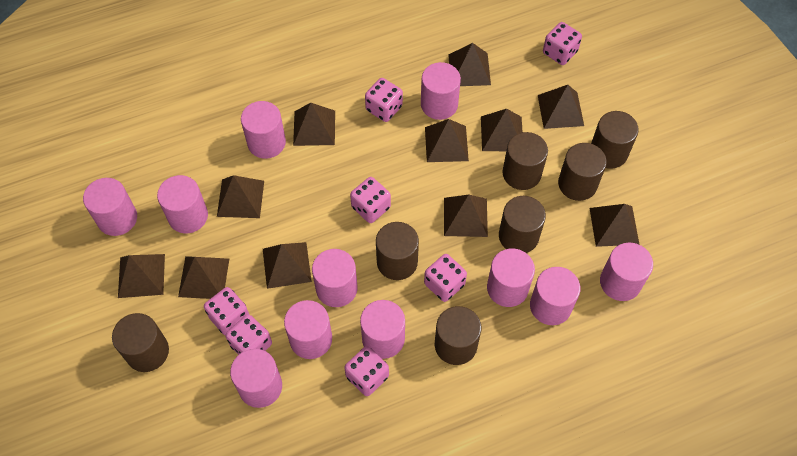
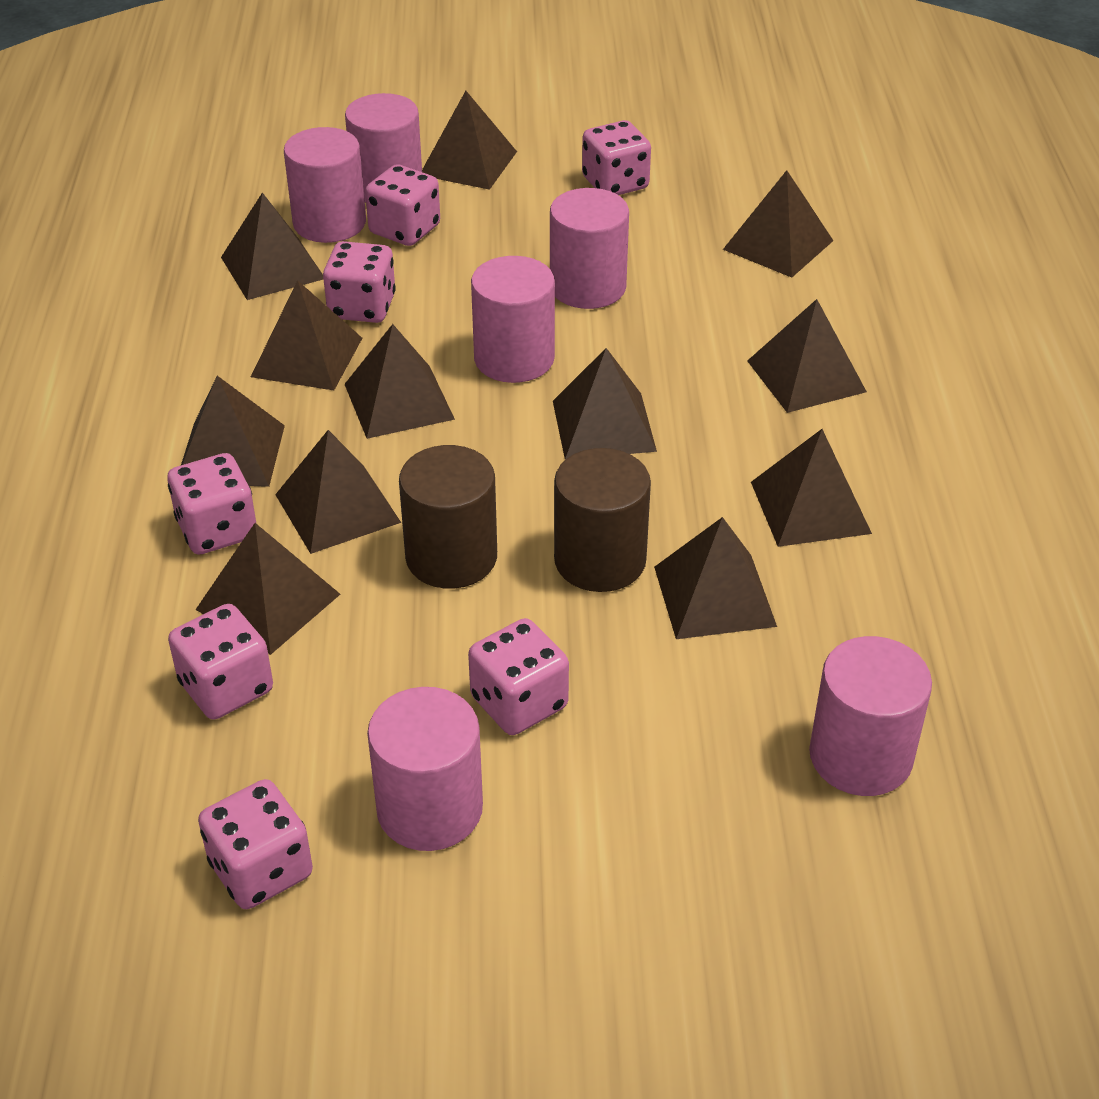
brown cylinder: 7 -> 2
brown pyramid: 11 -> 12
pink cylinder: 11 -> 6

